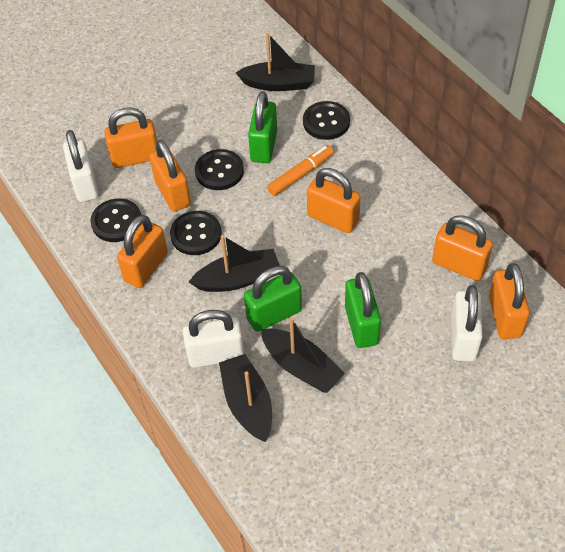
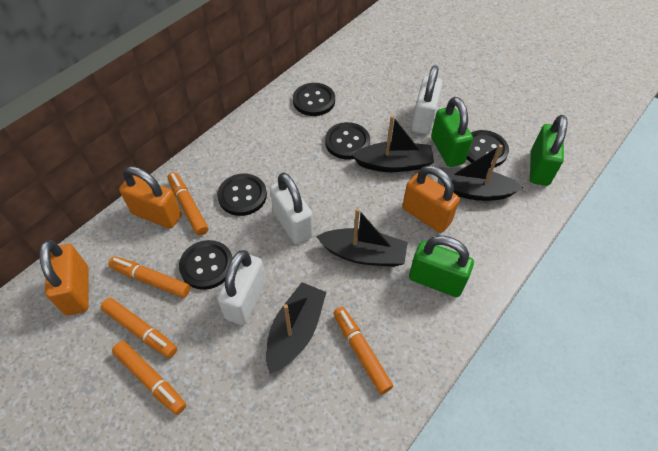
black button: 4 -> 5
orange marker: 1 -> 5
orange padlock: 6 -> 3

